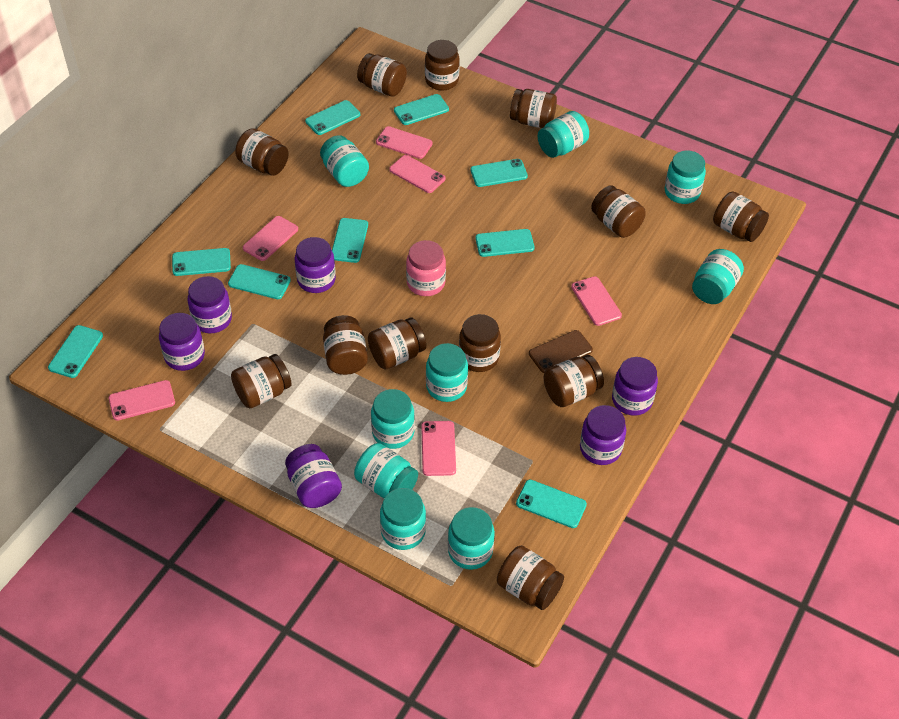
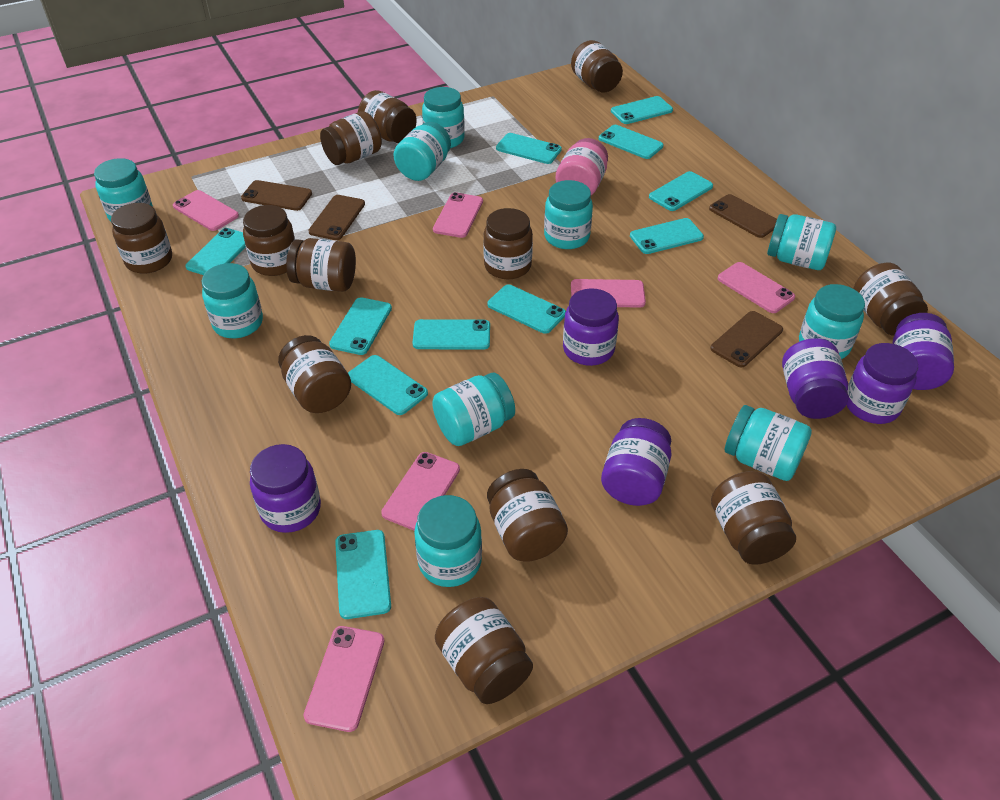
brown phone: 1 -> 4
turquoise jar: 9 -> 10
turquoise phone: 9 -> 11

